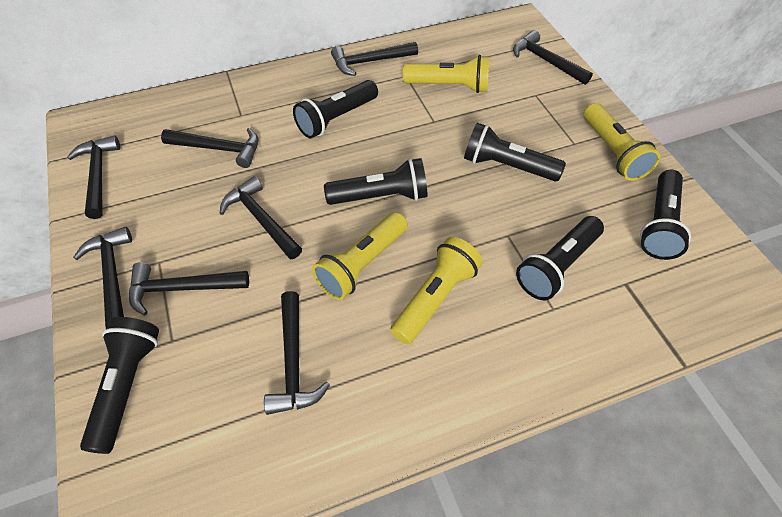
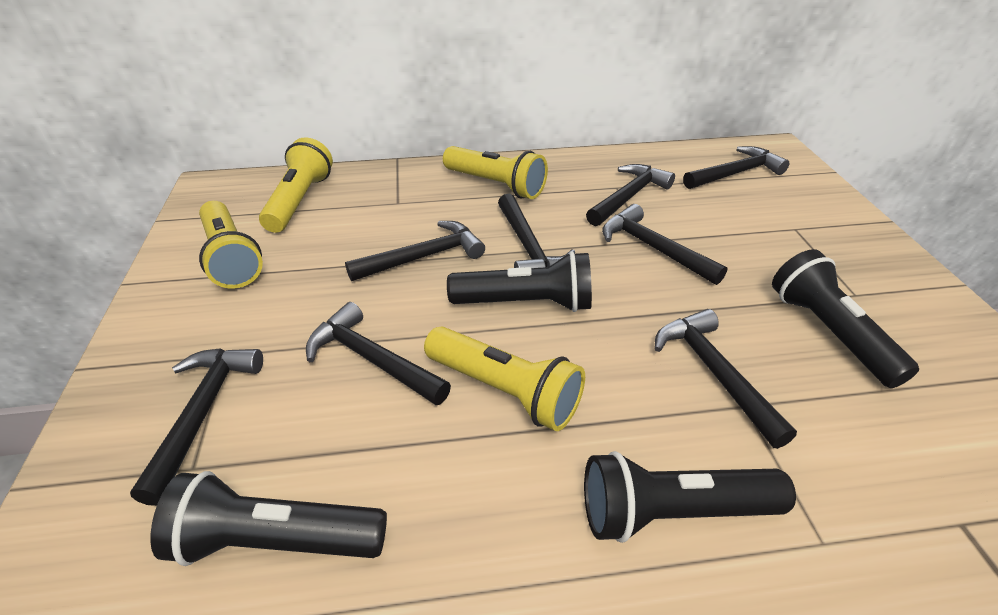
black flashlight: 6 -> 4

